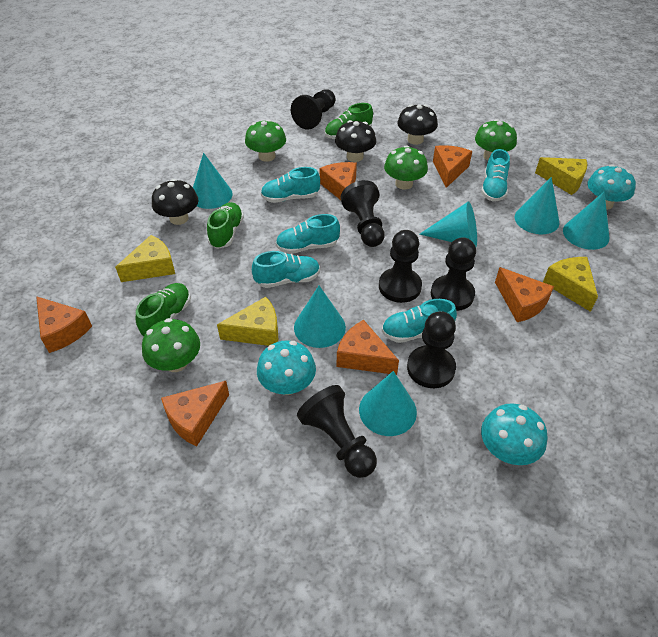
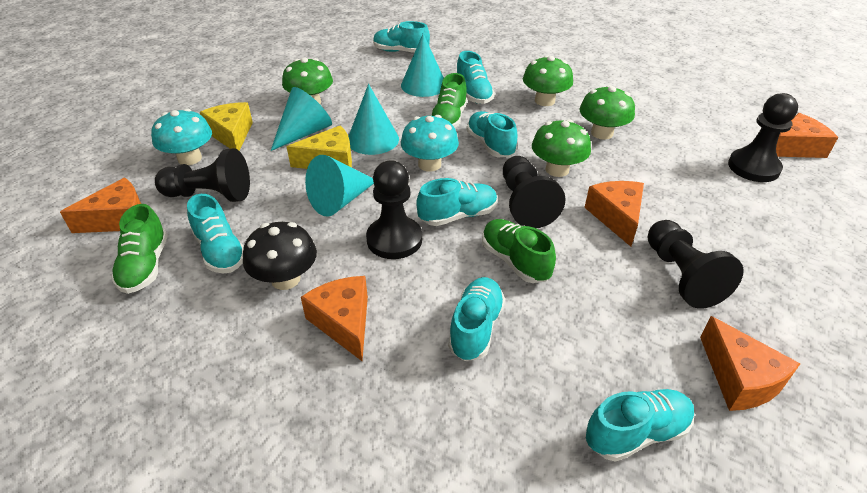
black mushroom: 3 -> 1
black pawn: 6 -> 5
orange cheese: 6 -> 5
turquoise cone: 6 -> 4
turquoise mushroom: 3 -> 2
turquoise shoe: 5 -> 7
yellow cheese: 4 -> 2

